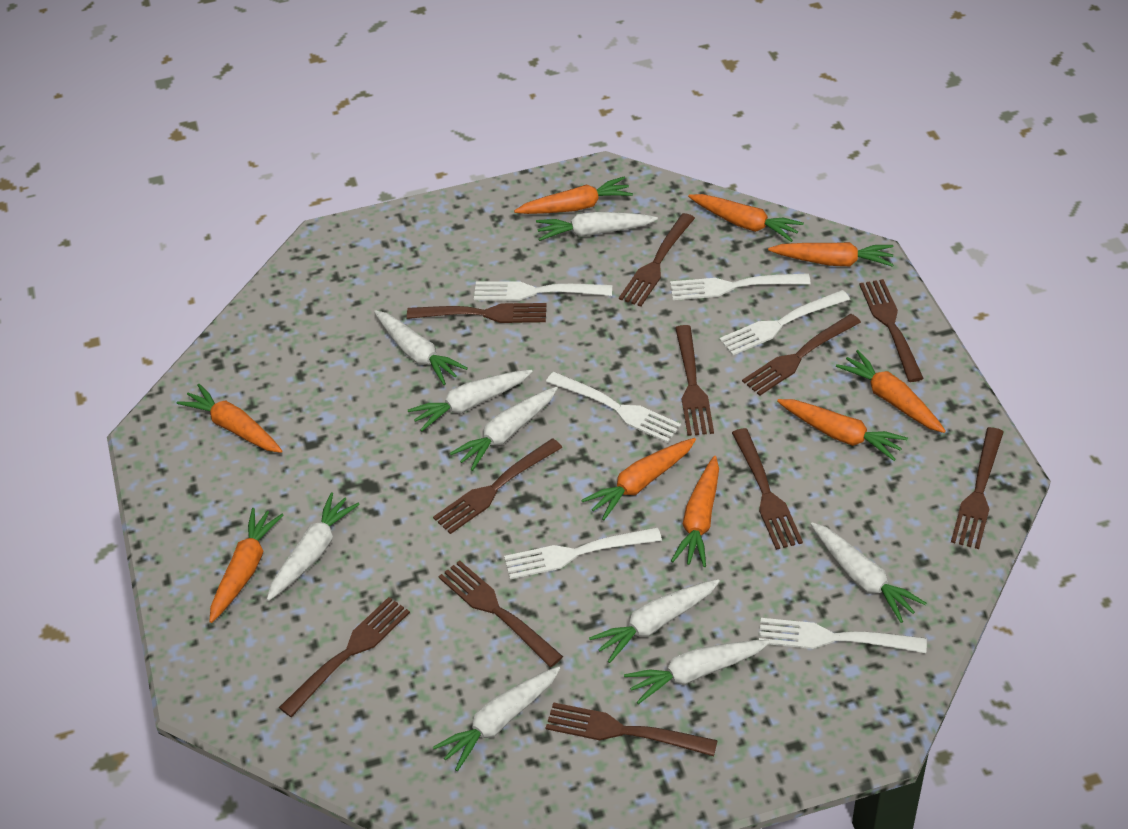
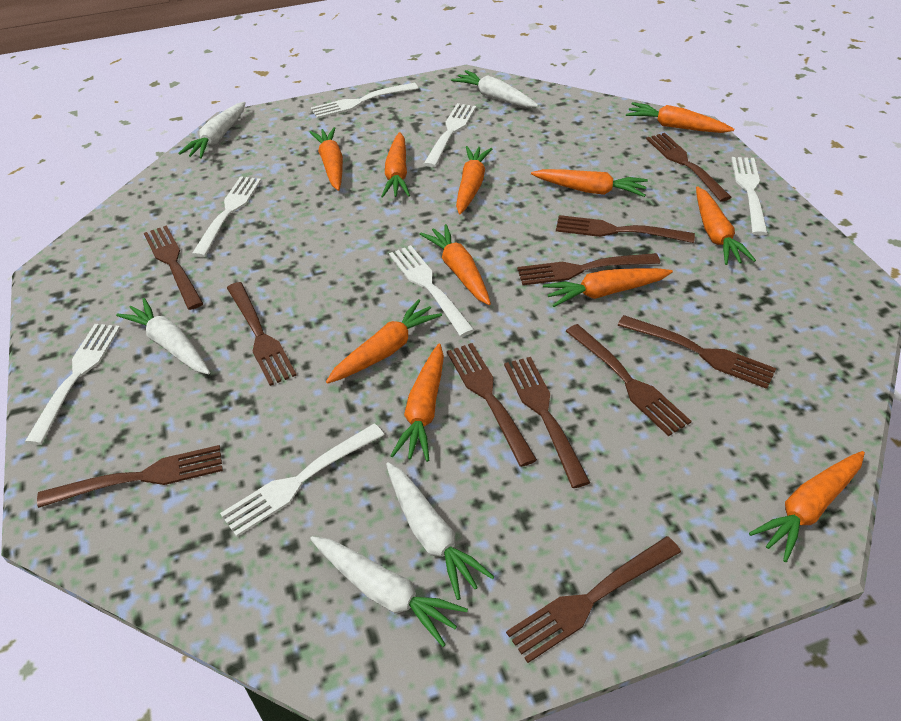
orange carrot: 9 -> 11
white carrot: 9 -> 5
white fork: 6 -> 7

